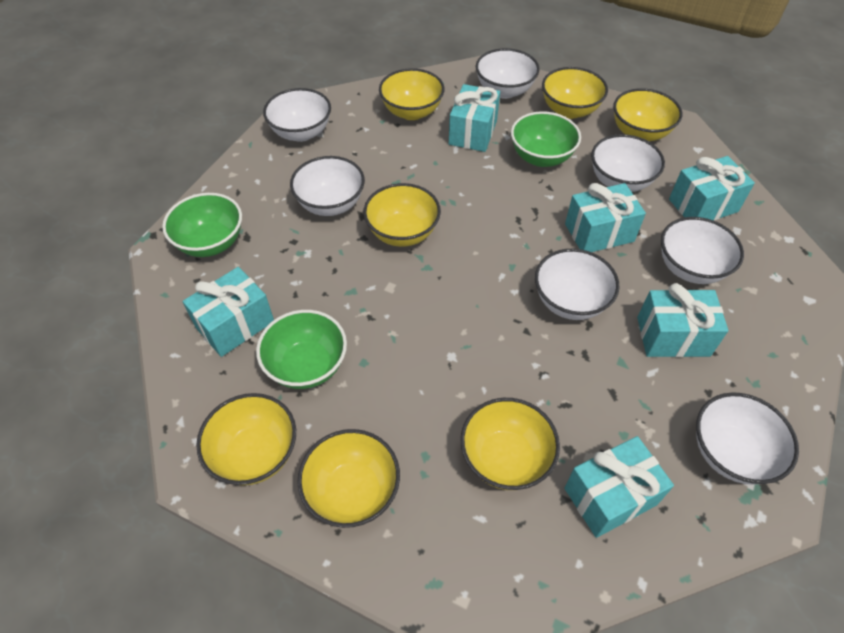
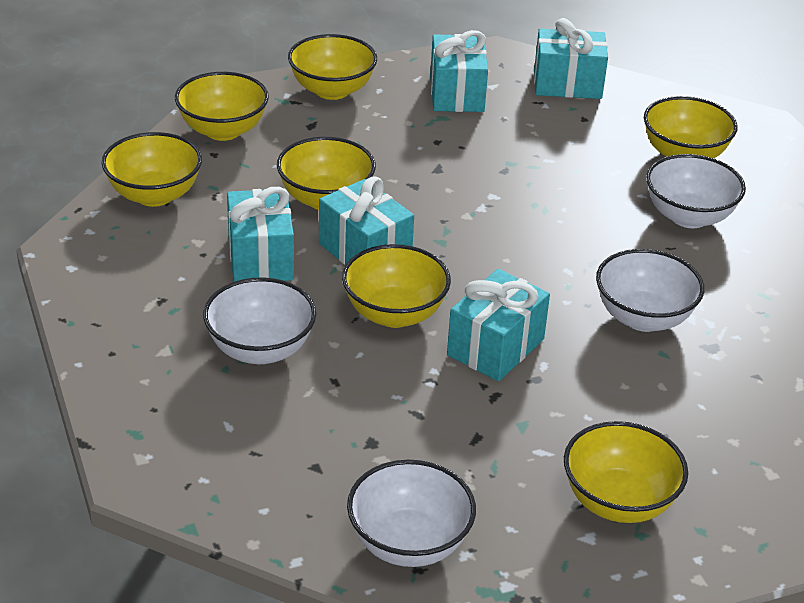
green bowl: 3 -> 0
turquoise gift: 6 -> 5
white bowl: 7 -> 4

